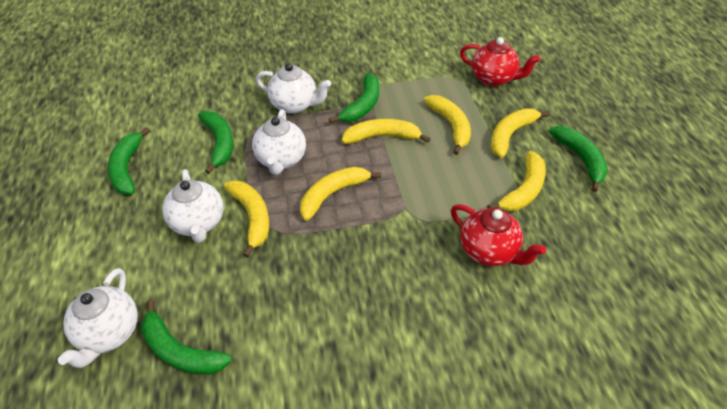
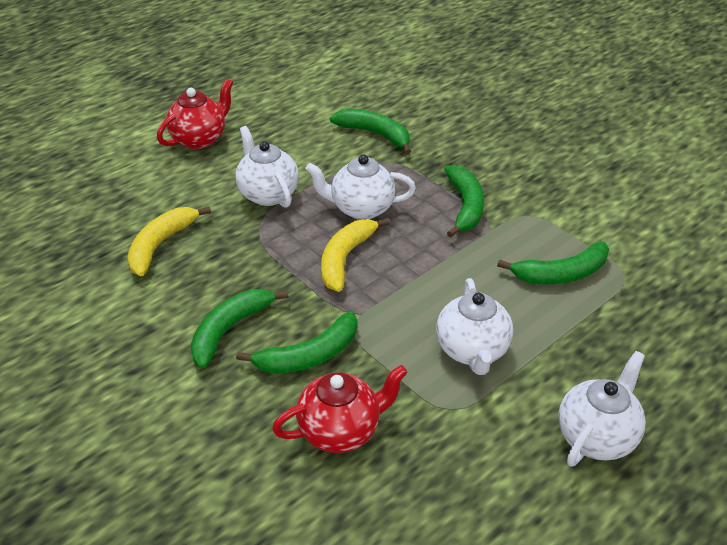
yellow banana: 6 -> 2

